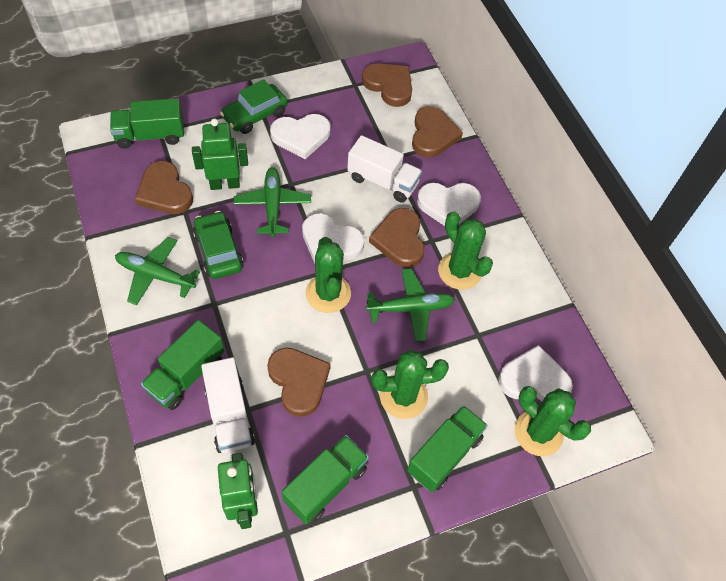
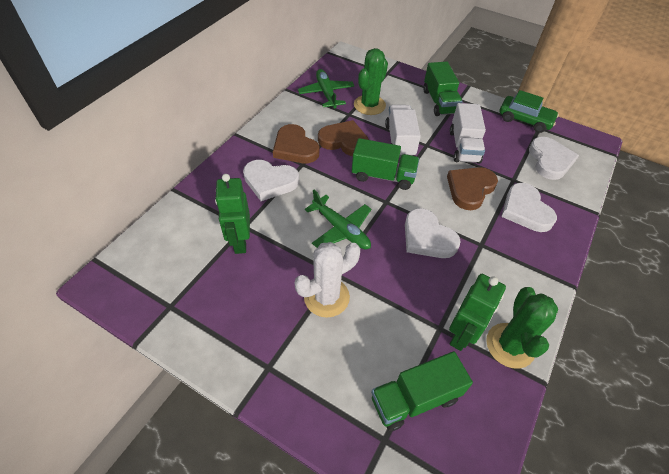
brown heart: 5 -> 3
green cactus: 4 -> 2
green car: 2 -> 1
green plane: 3 -> 2
green truck: 4 -> 3
white cactus: 0 -> 1

